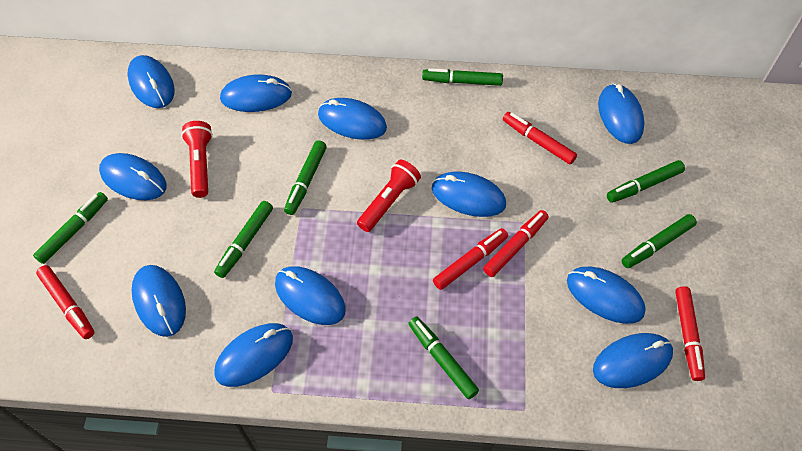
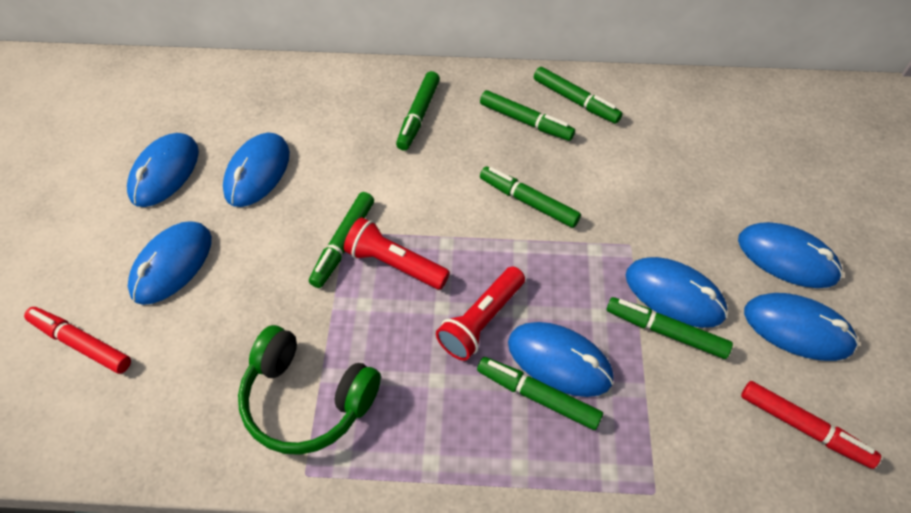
blue mouse: 11 -> 7
green headphones: 0 -> 1
red marker: 5 -> 2

